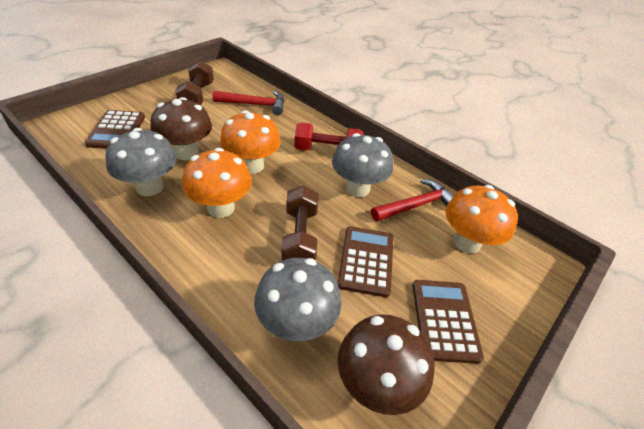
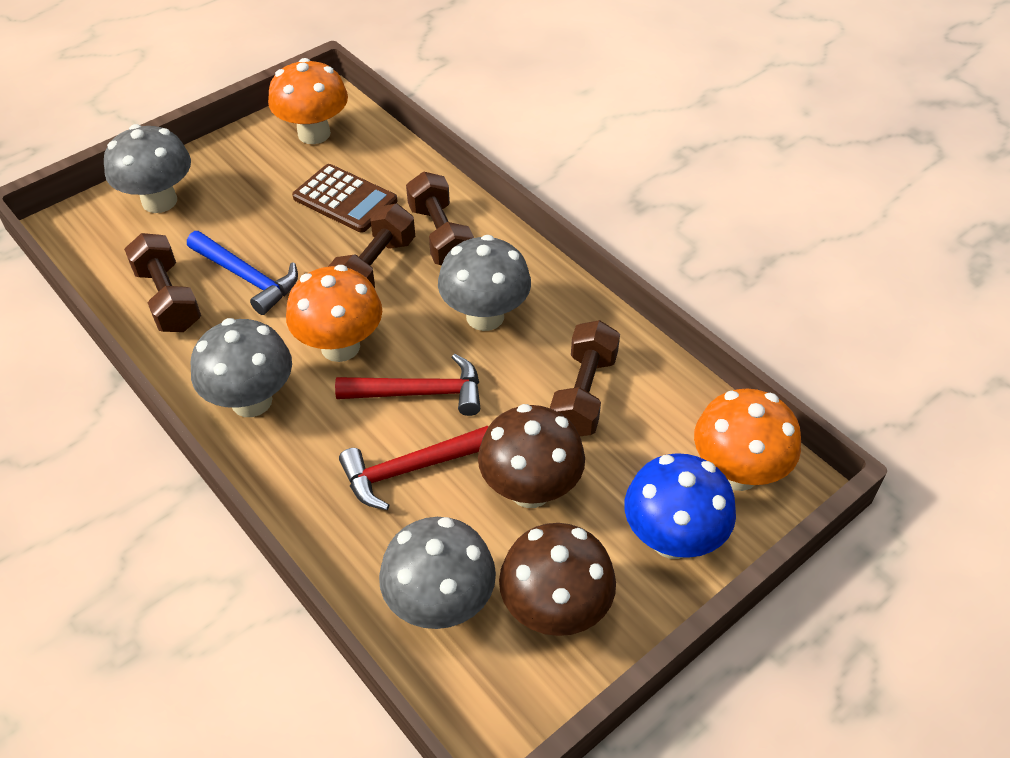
blue hammer: 0 -> 1
blue mushroom: 0 -> 1
brown calculator: 3 -> 1
brown dumbbell: 2 -> 4
grey mushroom: 3 -> 4
red dumbbell: 1 -> 0

